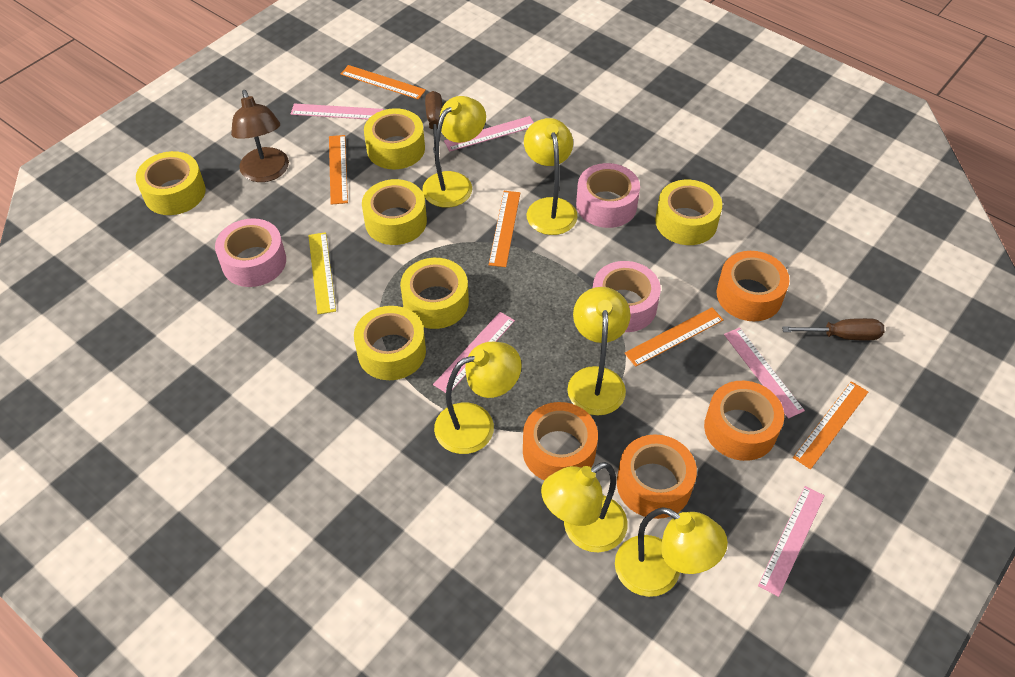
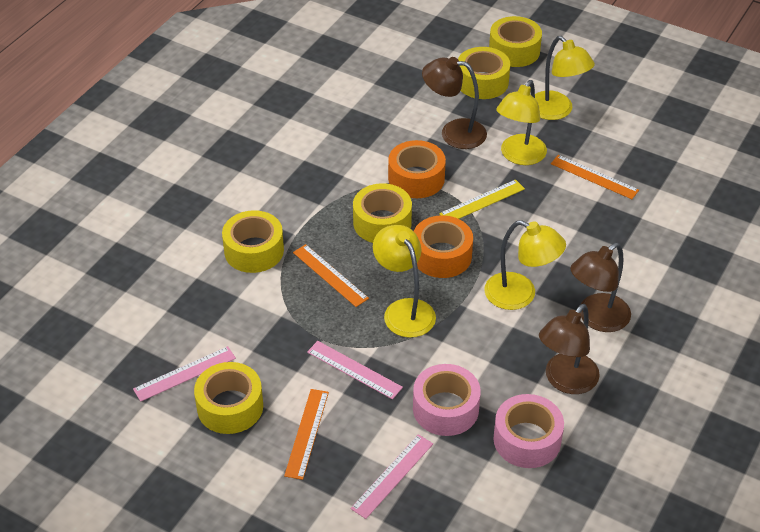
brown lamp: 1 -> 3
brown screwdriver: 2 -> 0
orange ruler: 5 -> 3
orange tape: 4 -> 2
pink ruler: 5 -> 3
pink tape: 3 -> 2
yellow lamp: 6 -> 4
yellow tape: 6 -> 5

